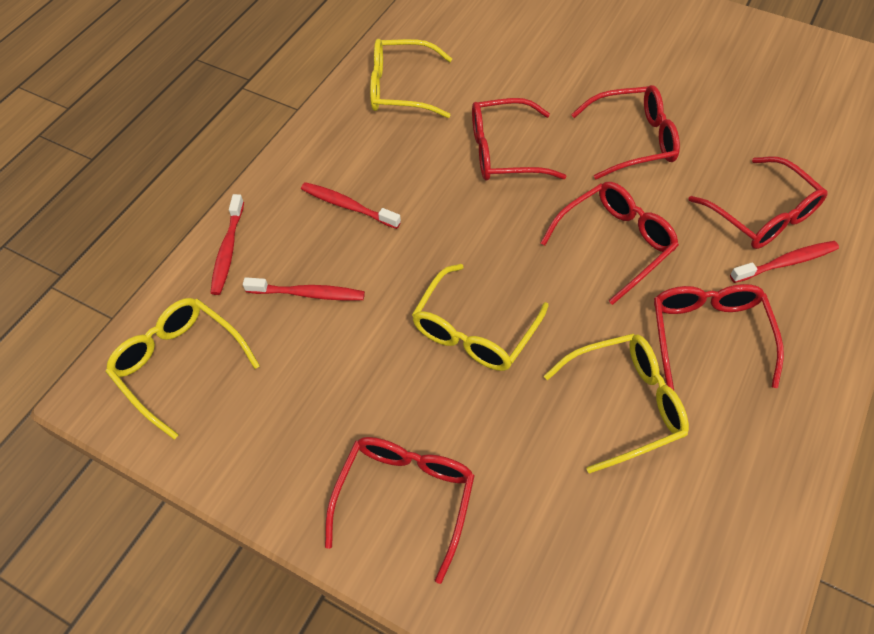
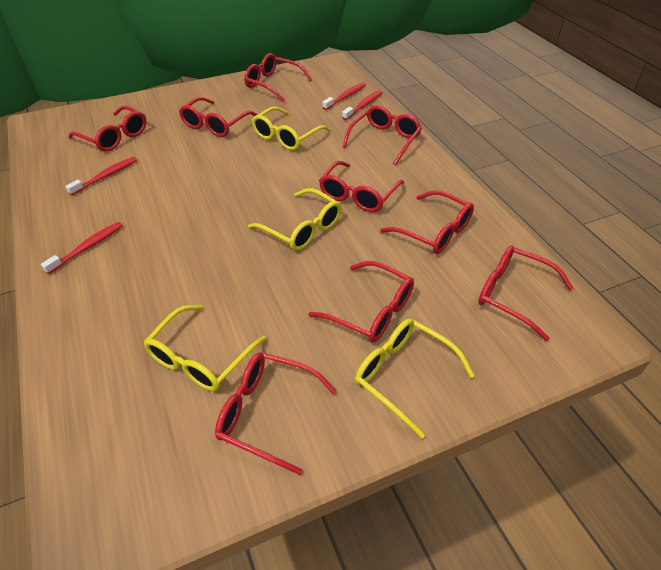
red glasses: 6 -> 9

